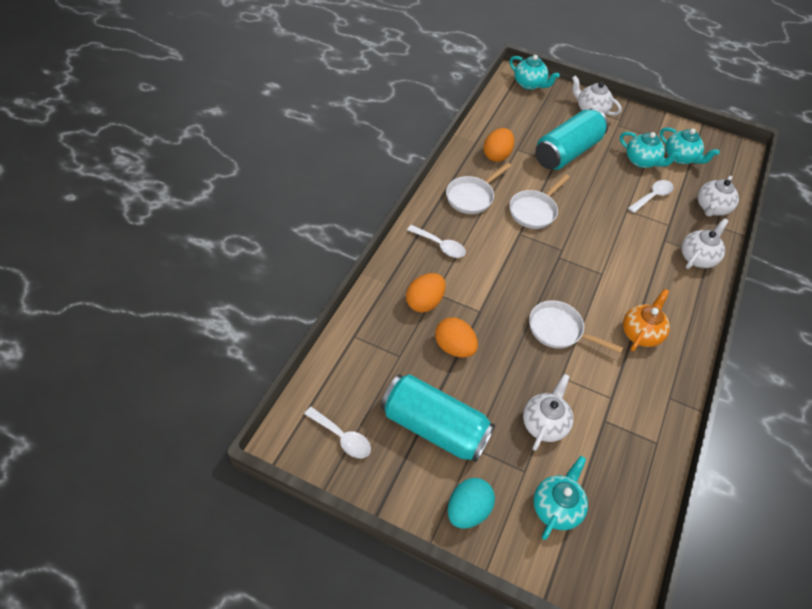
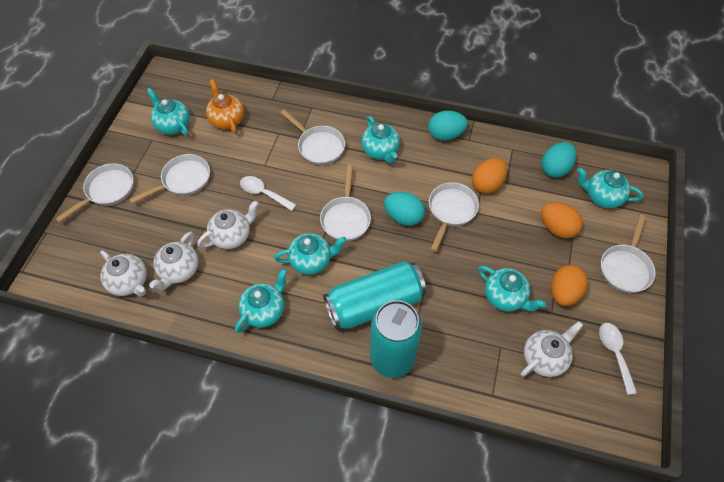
turquoise egg: 1 -> 3
turquoise teapot: 4 -> 6
white pan: 3 -> 6
white spoon: 3 -> 2

